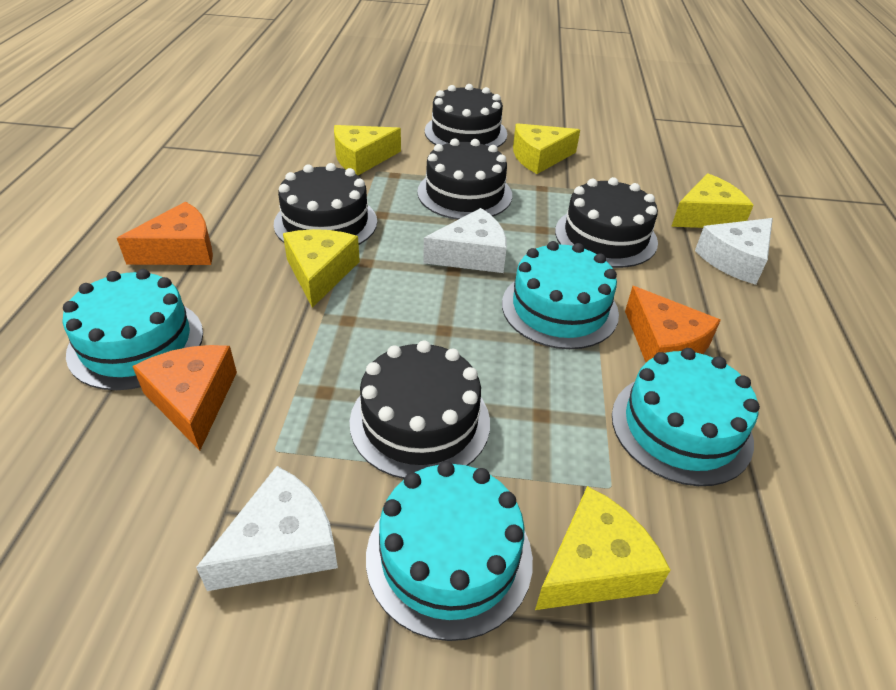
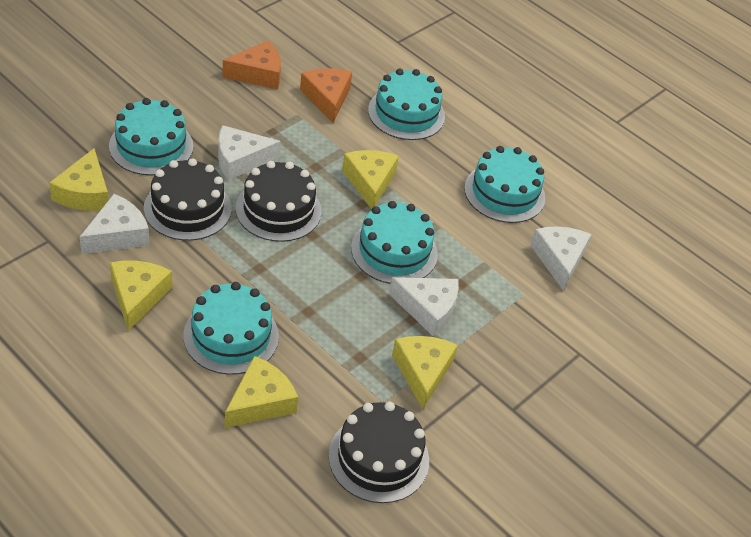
black cake: 5 -> 3
orange cheese: 3 -> 2
turquoise cake: 4 -> 5
white cheese: 3 -> 4

